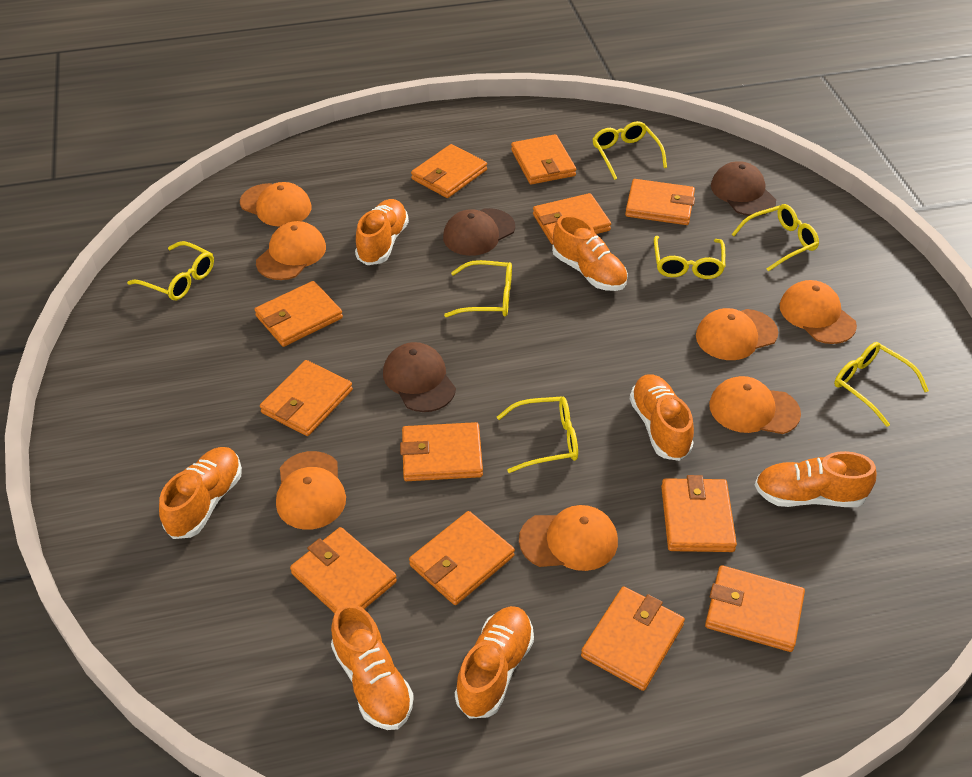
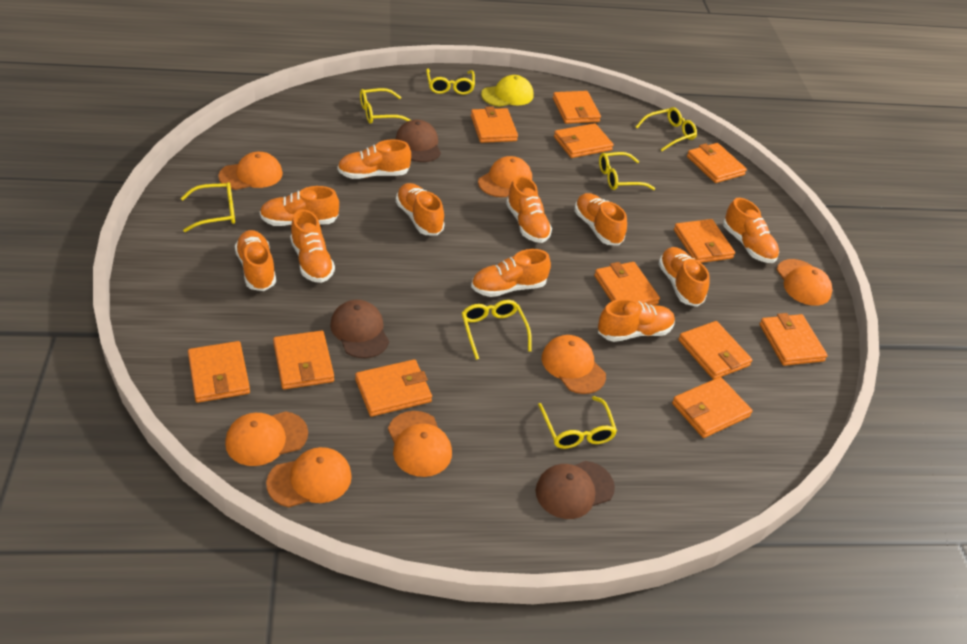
orange shoe: 7 -> 11
yellow cap: 0 -> 1

